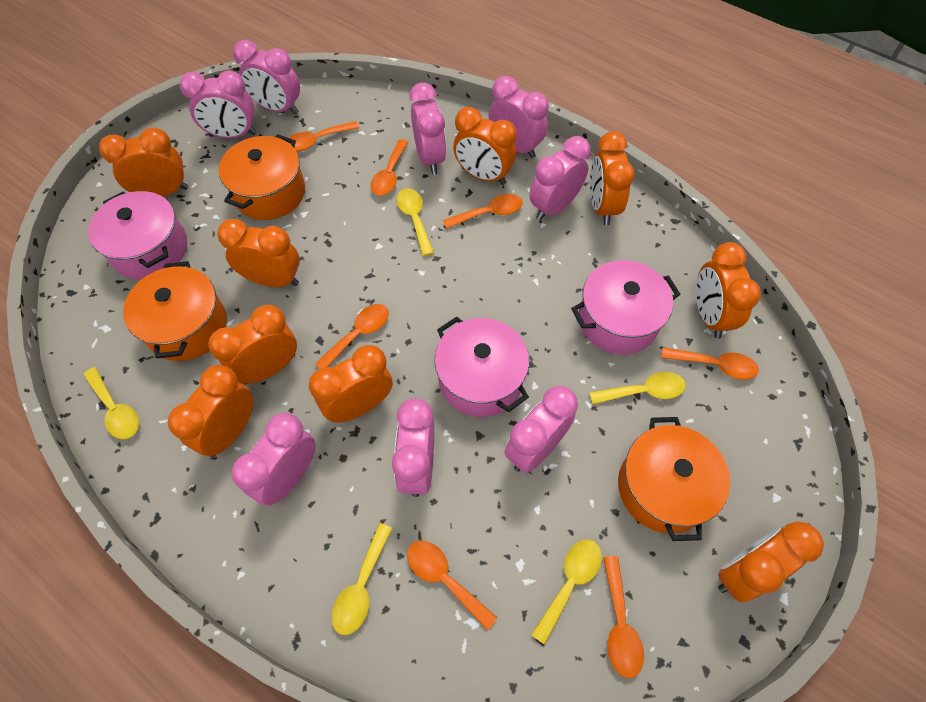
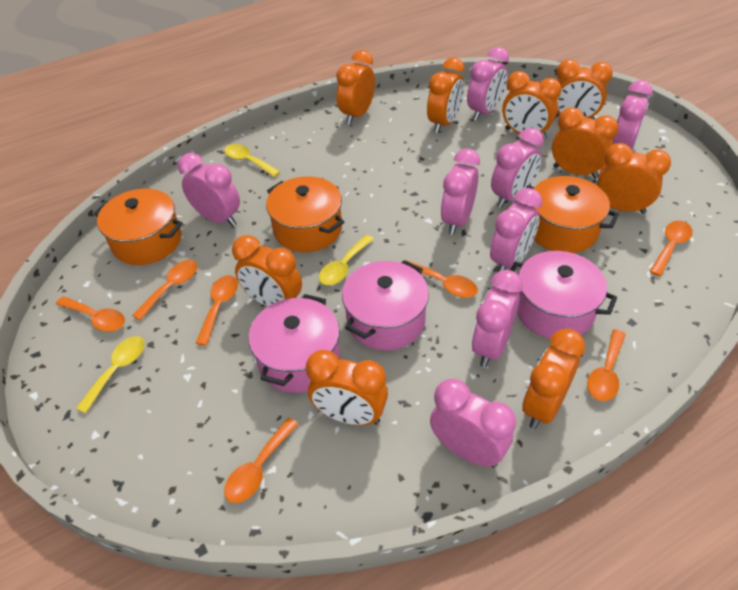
yellow spoon: 5 -> 3

